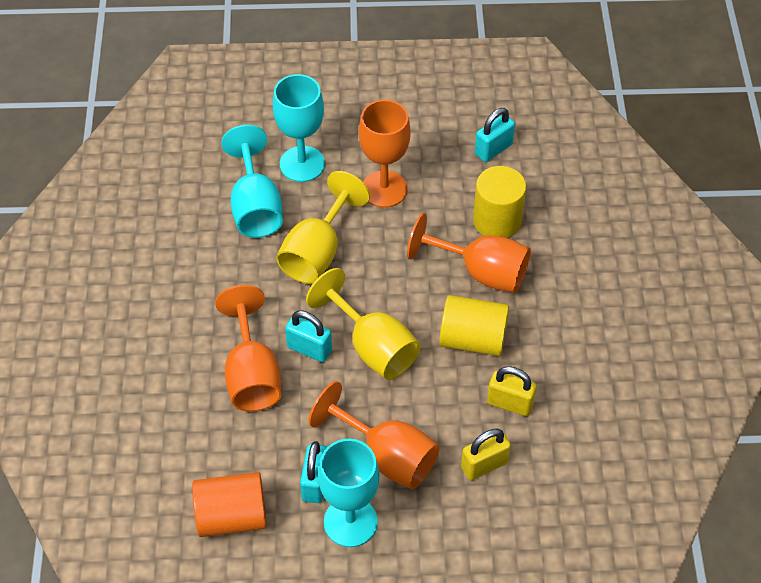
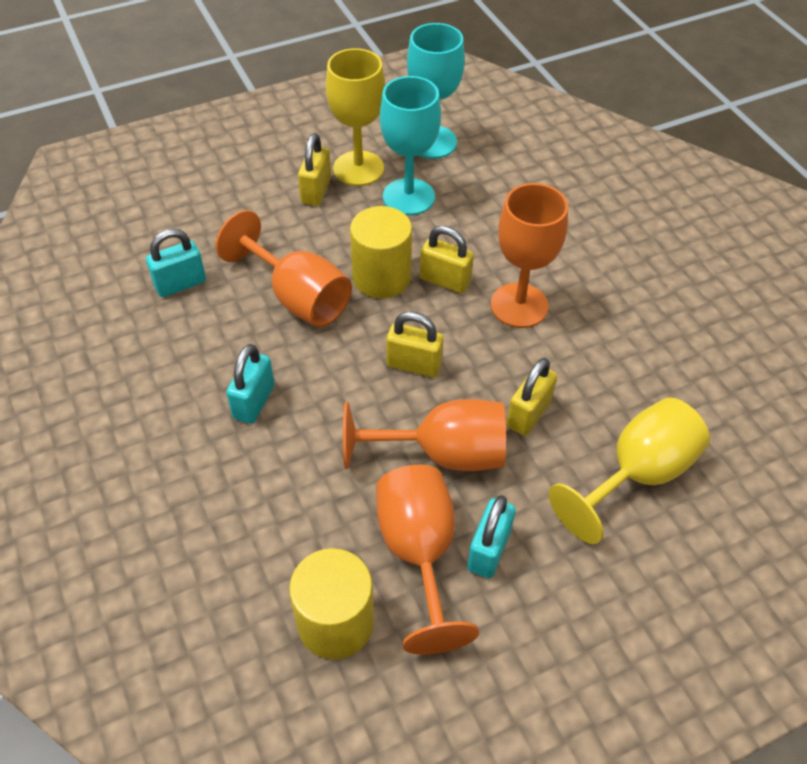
orange cylinder: 1 -> 0
turquoise goblet: 3 -> 2
yellow padlock: 2 -> 4

